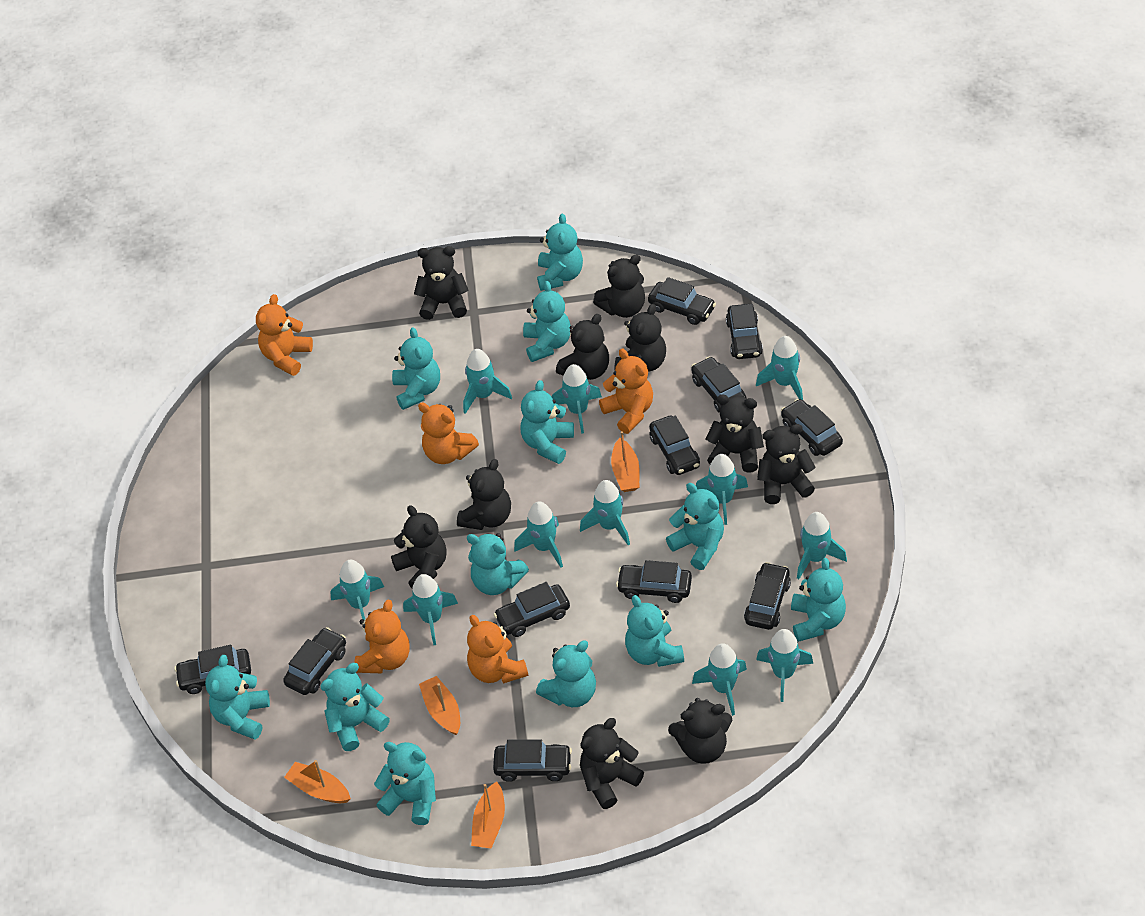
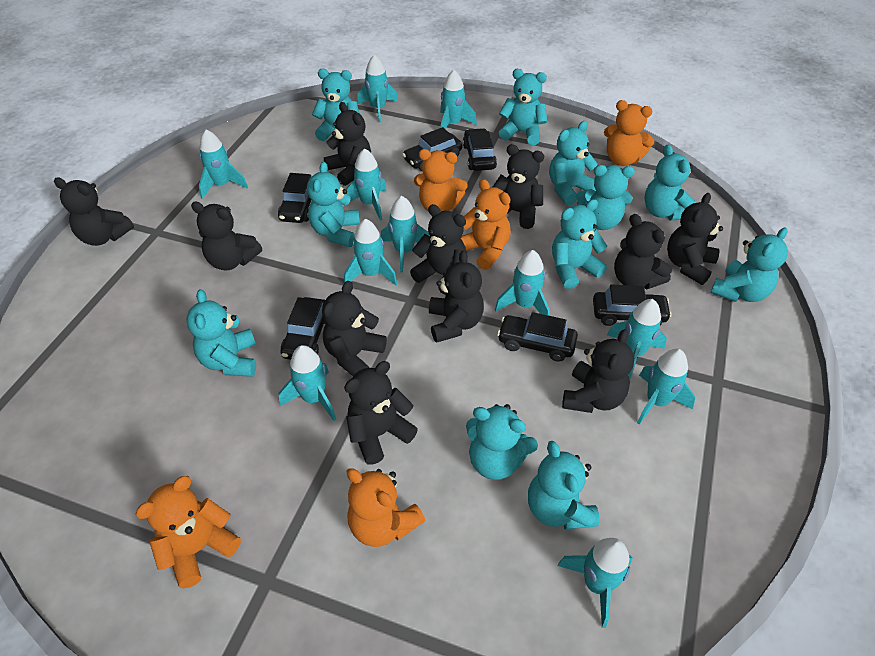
black car: 11 -> 6
black teddy bear: 10 -> 11
orange boat: 4 -> 0
turquoise teddy bear: 12 -> 11

